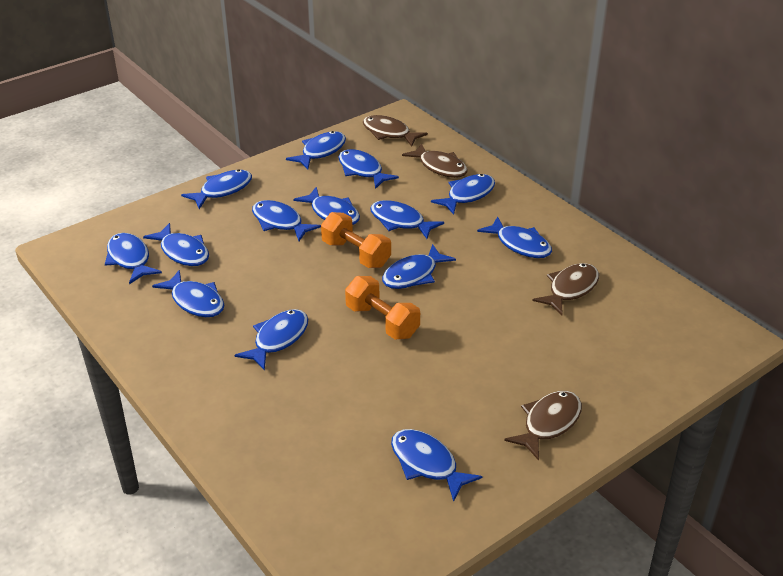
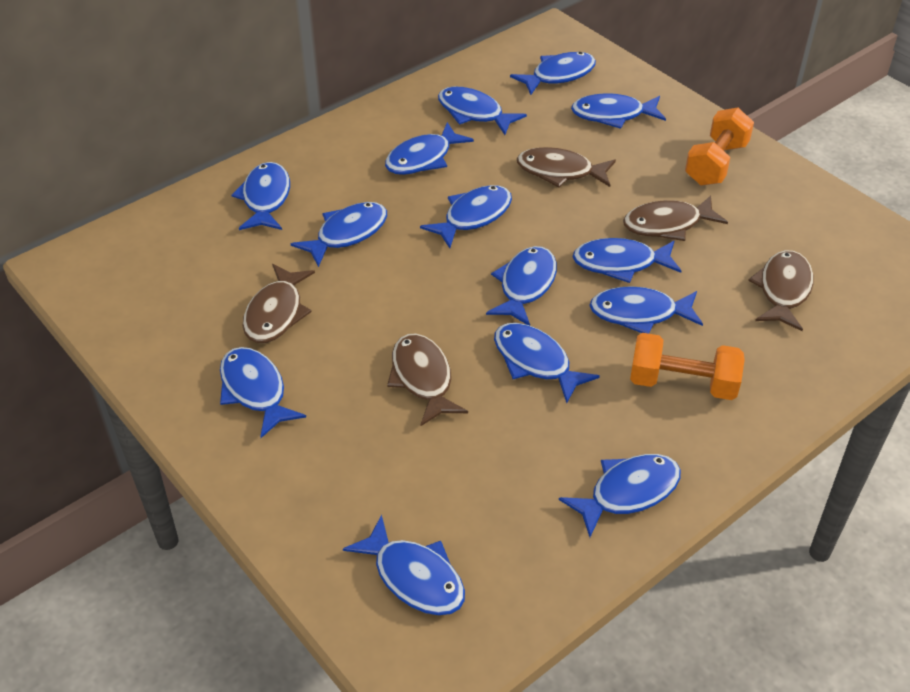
brown fish: 4 -> 5

